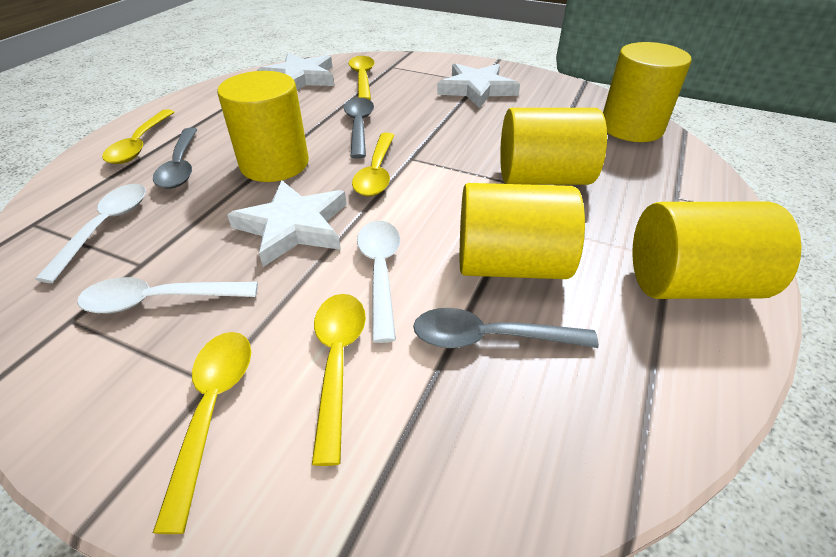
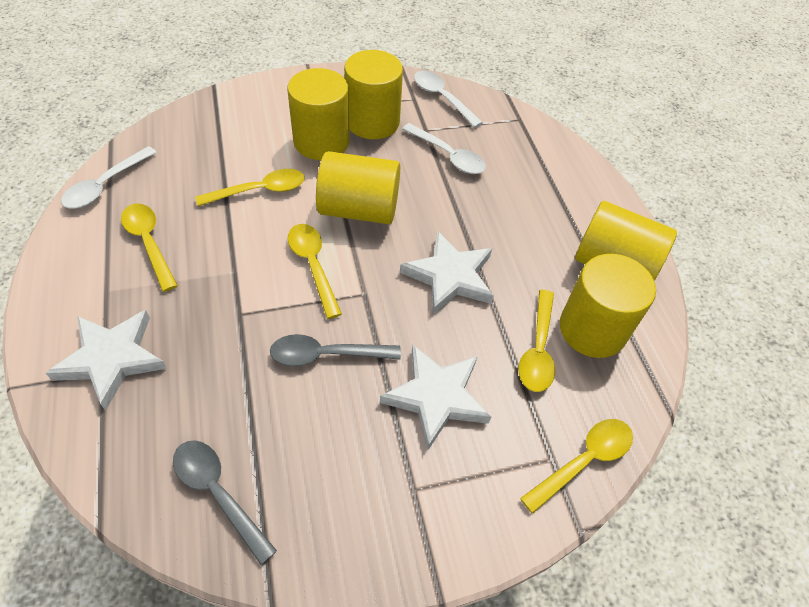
grey spoon: 3 -> 2

